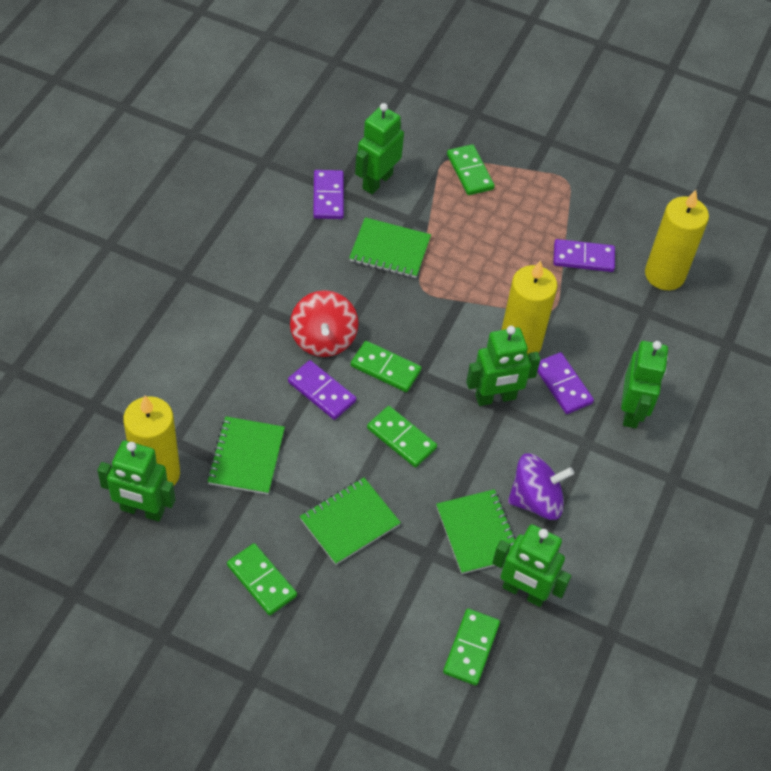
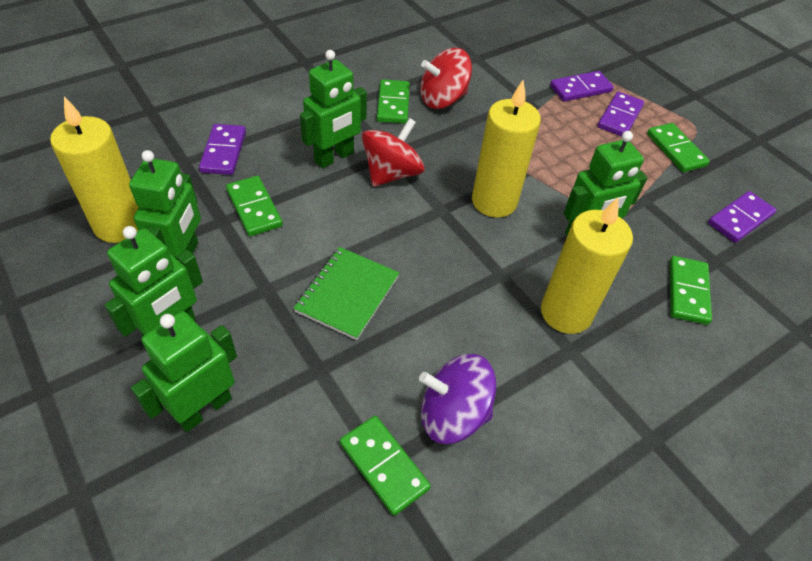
green notebook: 4 -> 1
red spinning top: 1 -> 2

